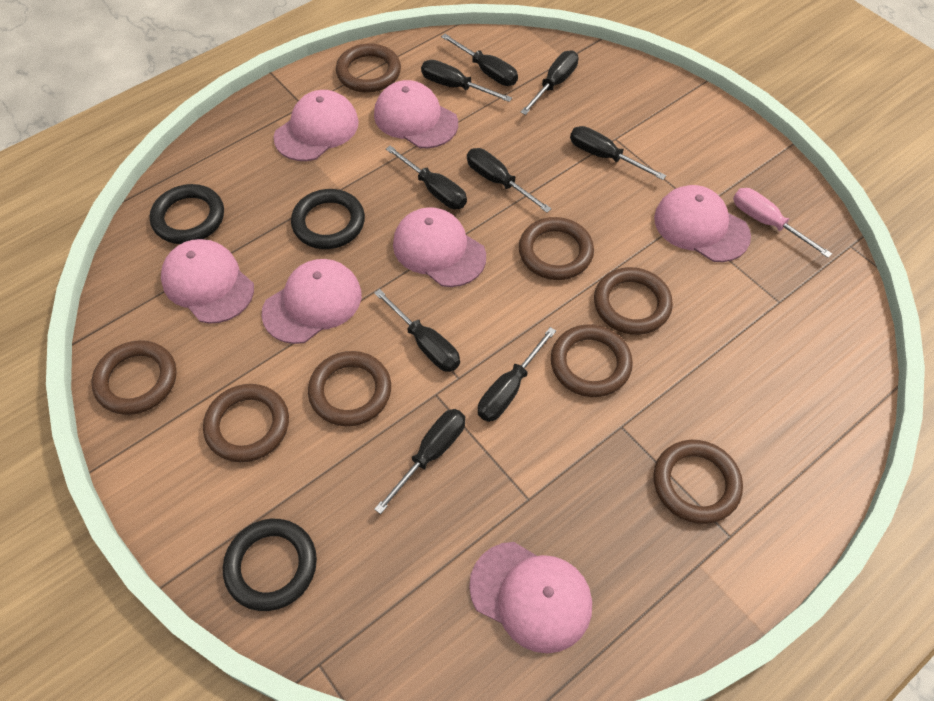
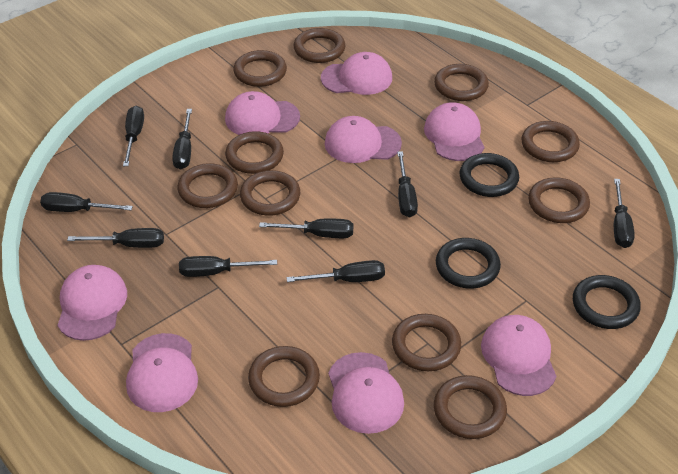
brown ring: 8 -> 11
pink cap: 7 -> 8
pink screwdriver: 1 -> 0

